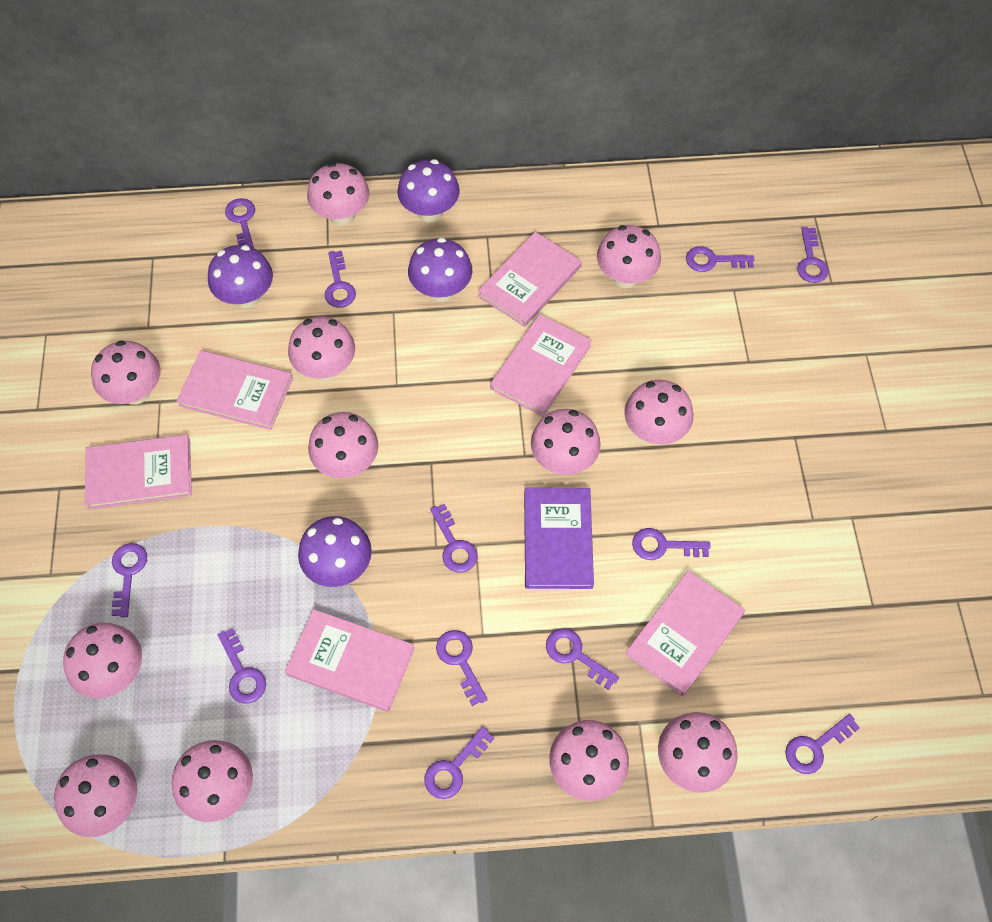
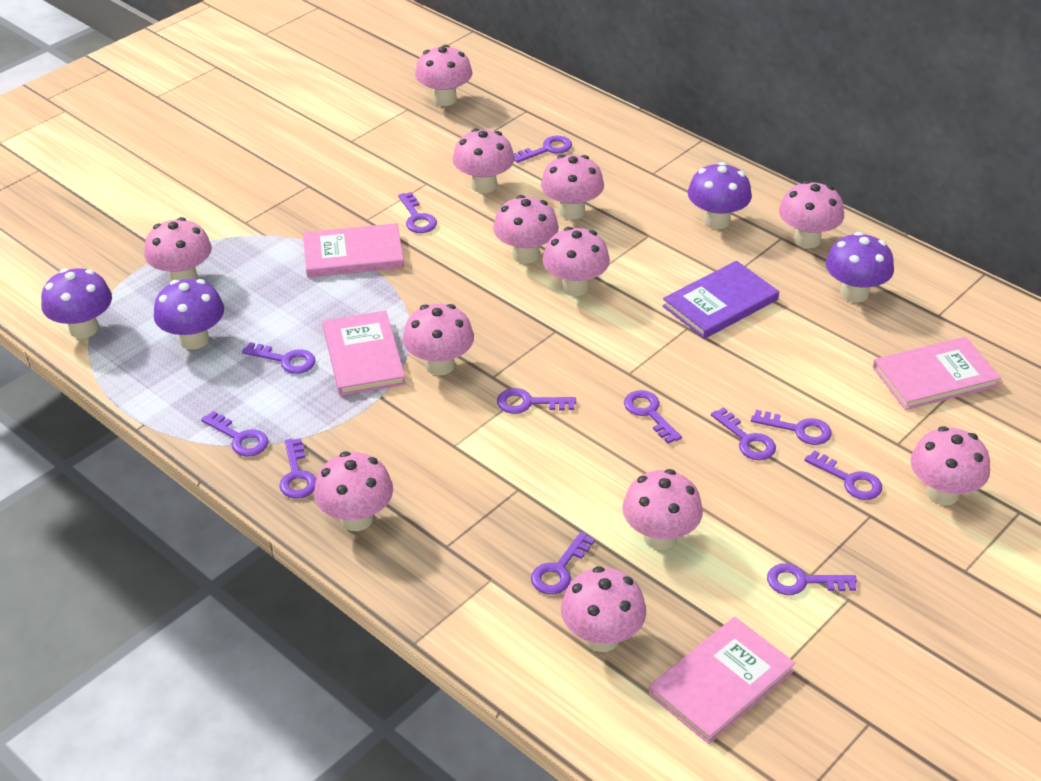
pink book: 6 -> 4

